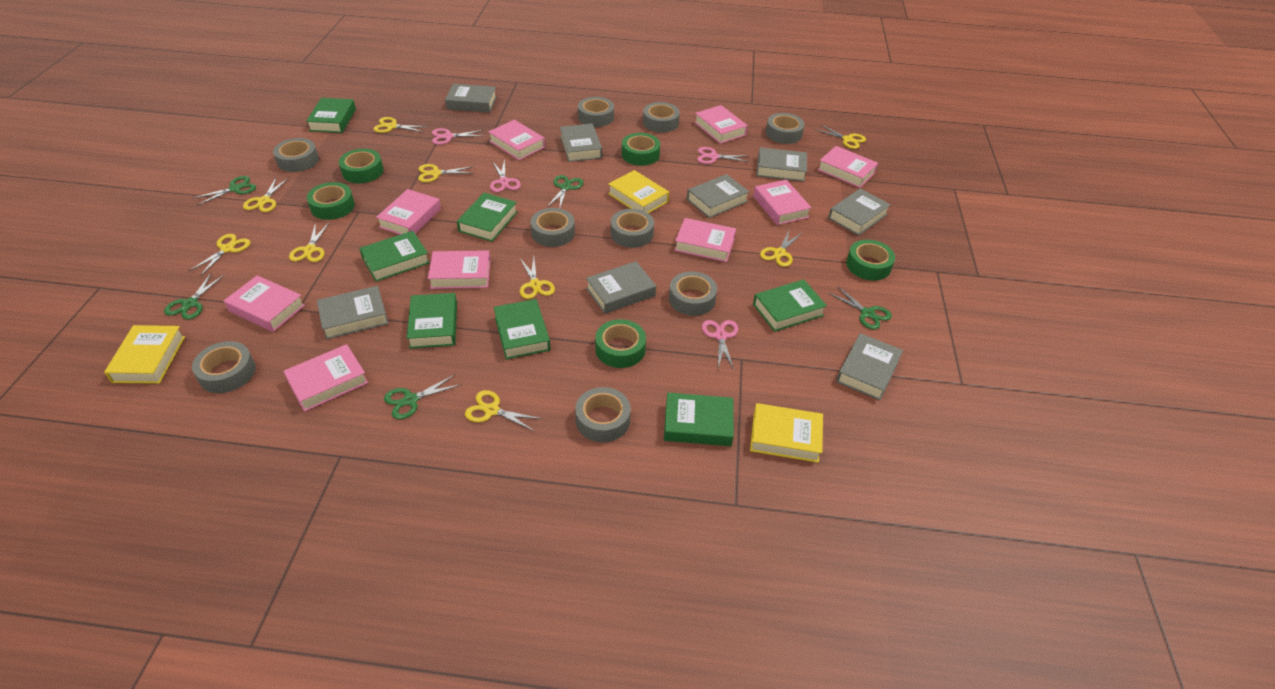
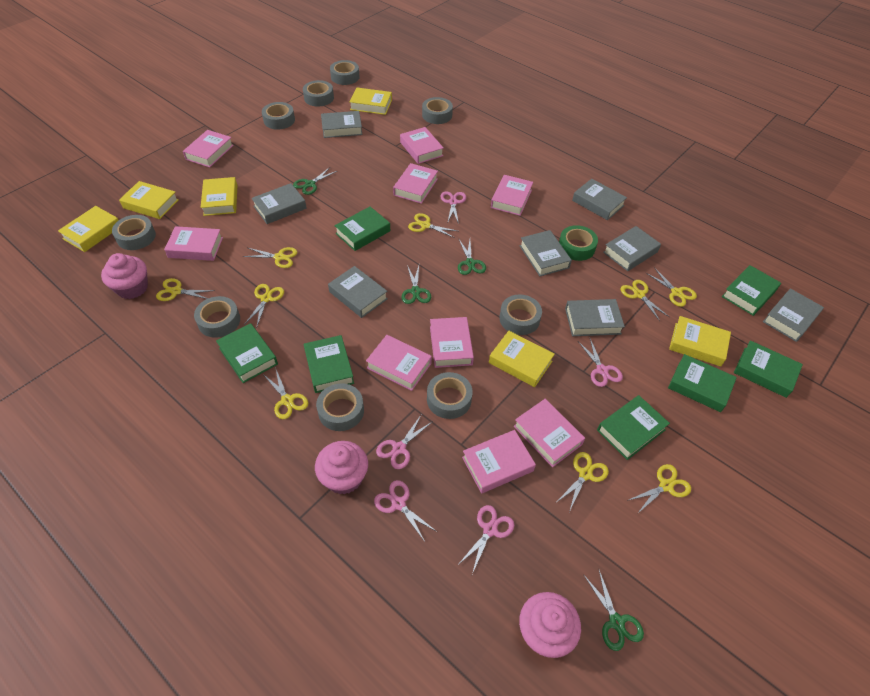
green scissors: 5 -> 4
green tape: 5 -> 1
pink cupcake: 0 -> 3
pink scissors: 4 -> 5
yellow book: 3 -> 6

